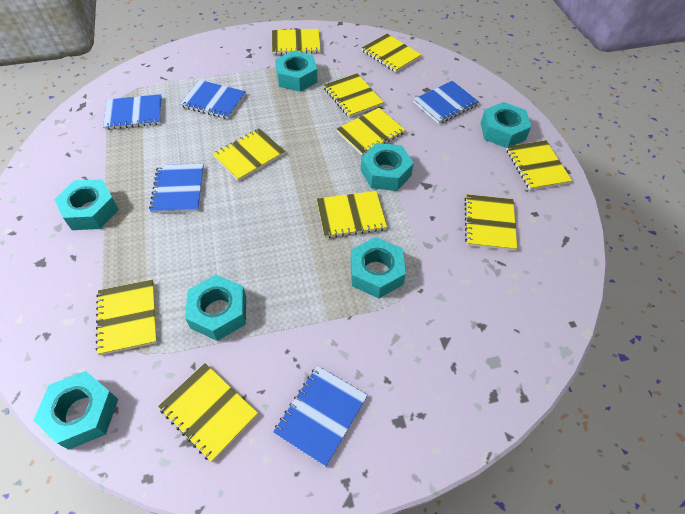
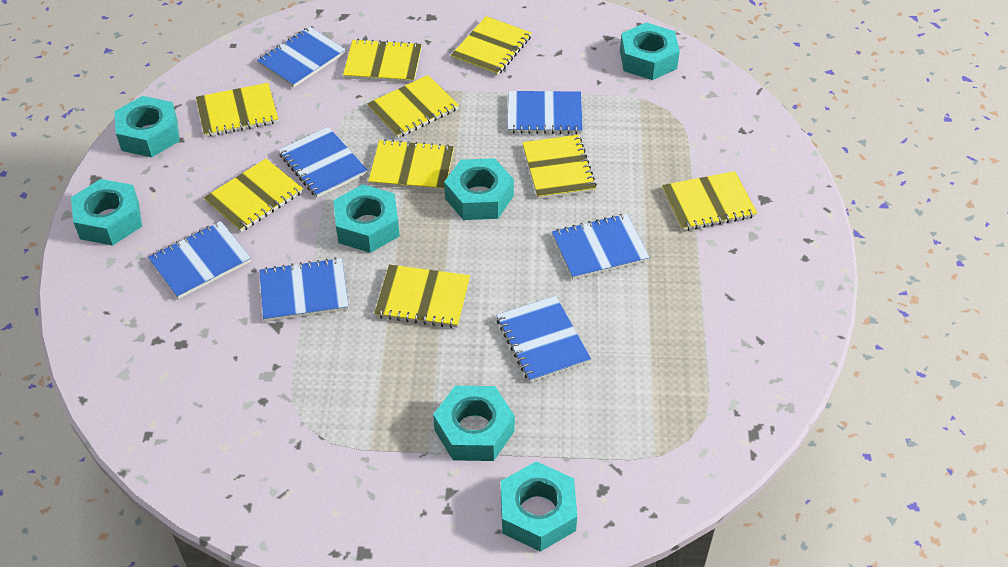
blue notebook: 5 -> 7
yellow notebook: 10 -> 9

